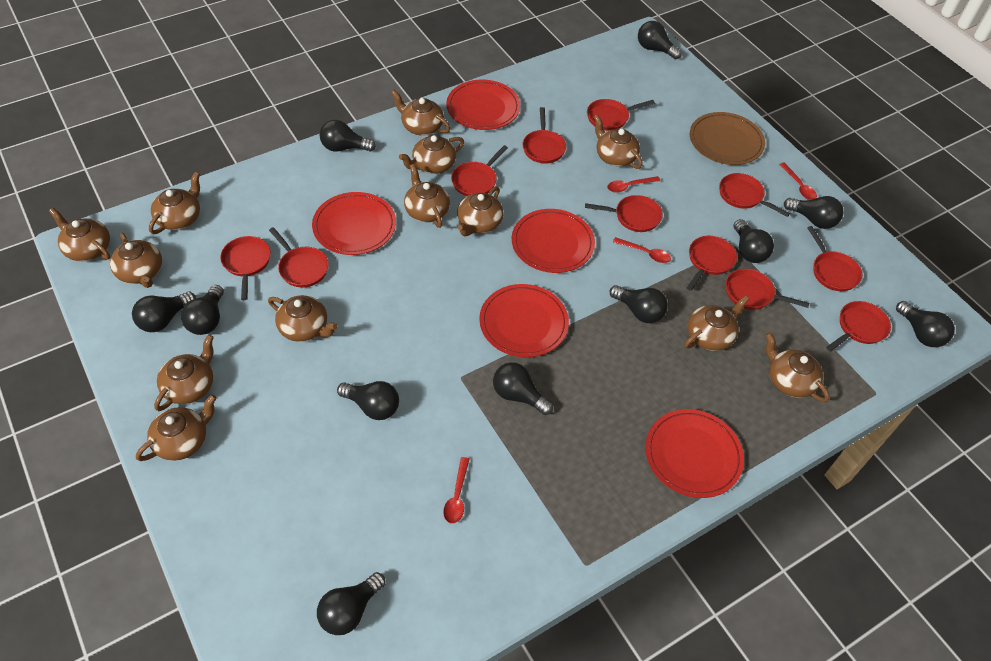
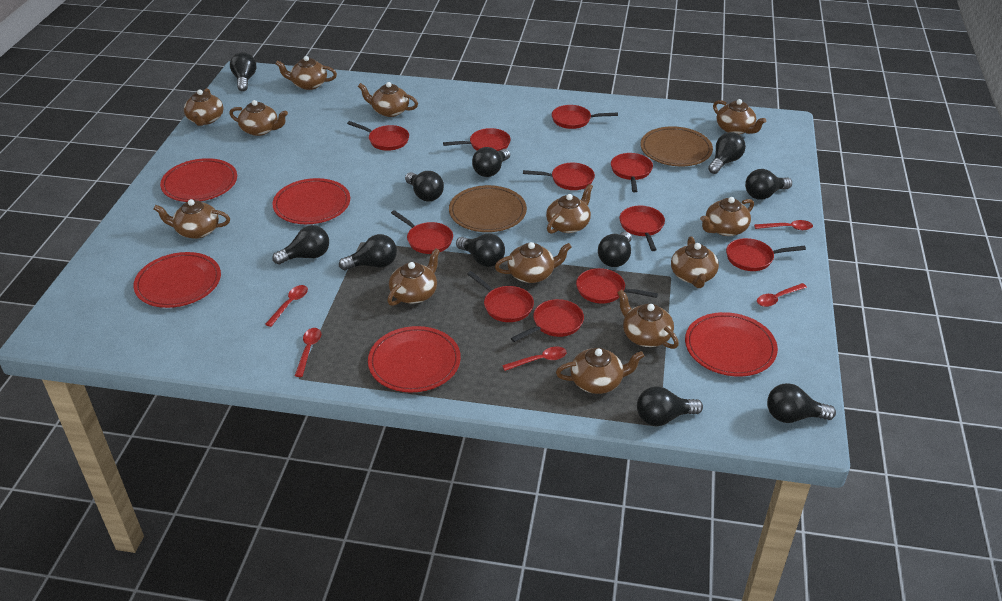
brown plate: 1 -> 2
red spoon: 4 -> 5

